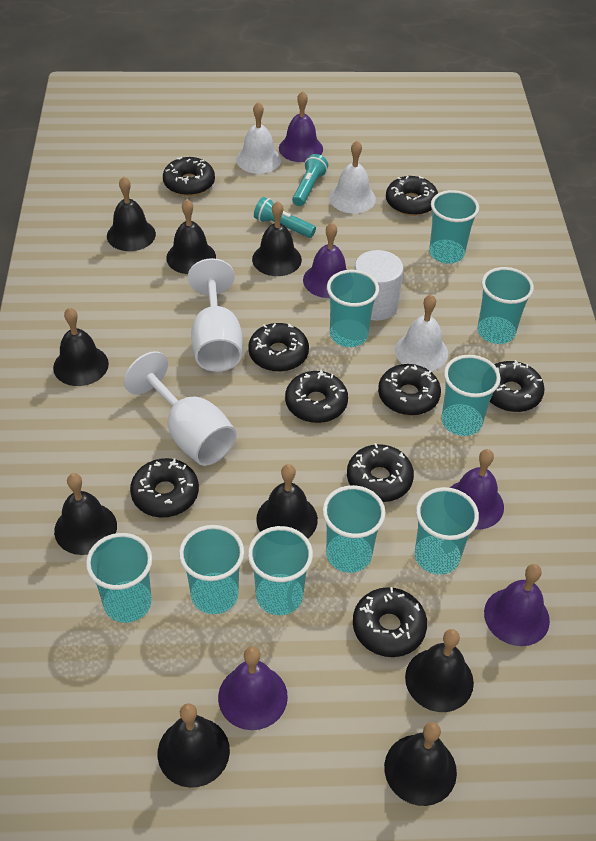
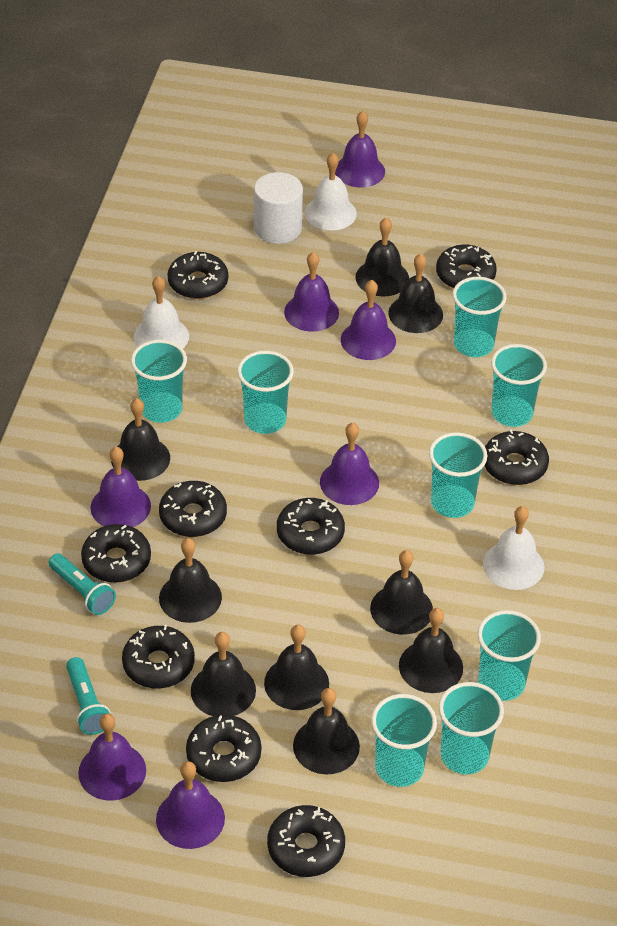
purple bell: 5 -> 7
turquoise cup: 9 -> 8
white goblet: 2 -> 0

